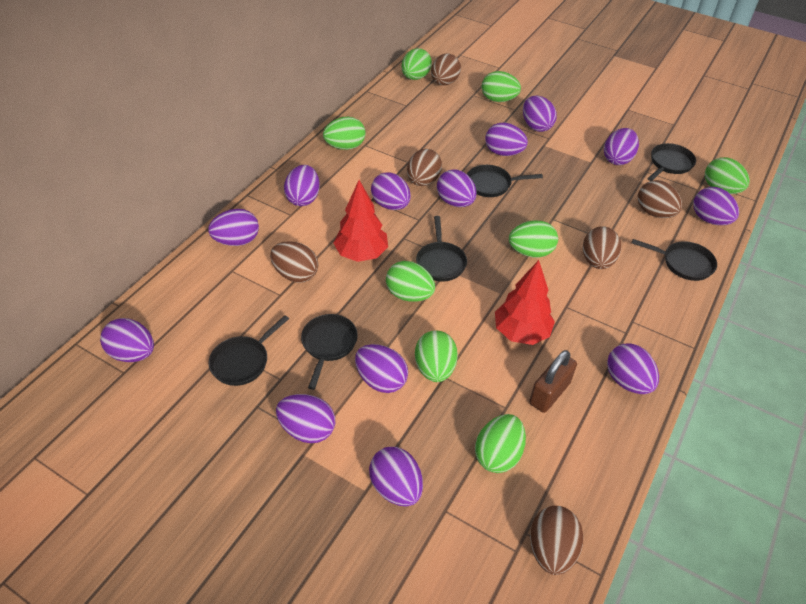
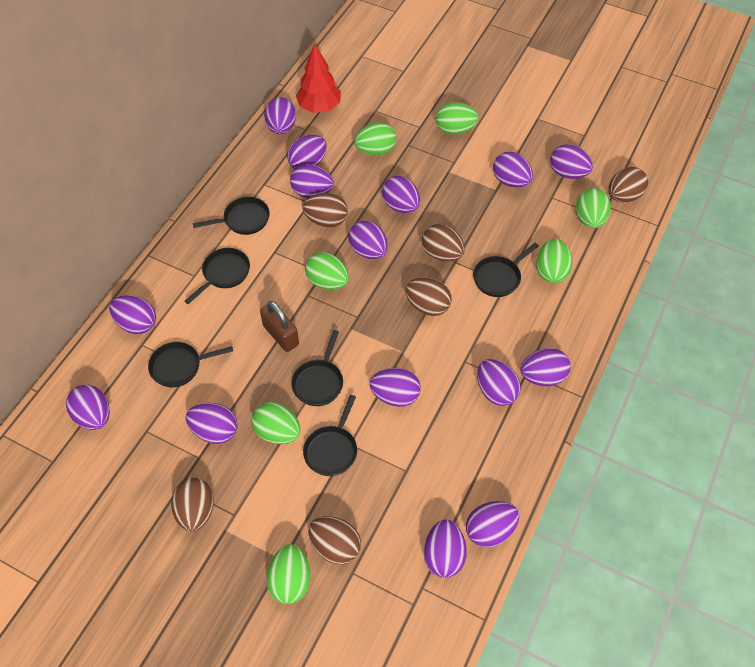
green egg: 8 -> 7
purple egg: 13 -> 15
red tree: 2 -> 1

